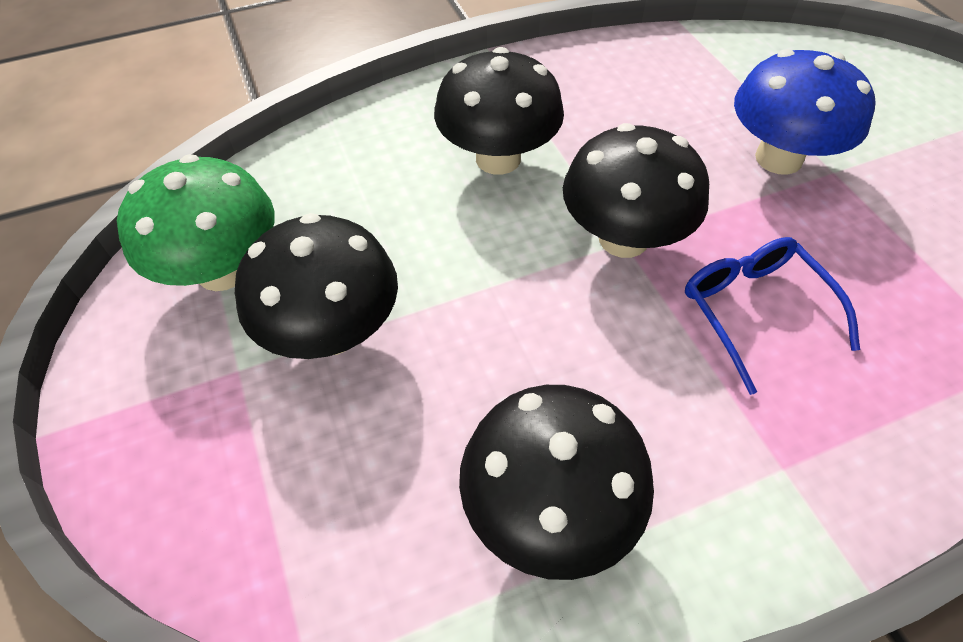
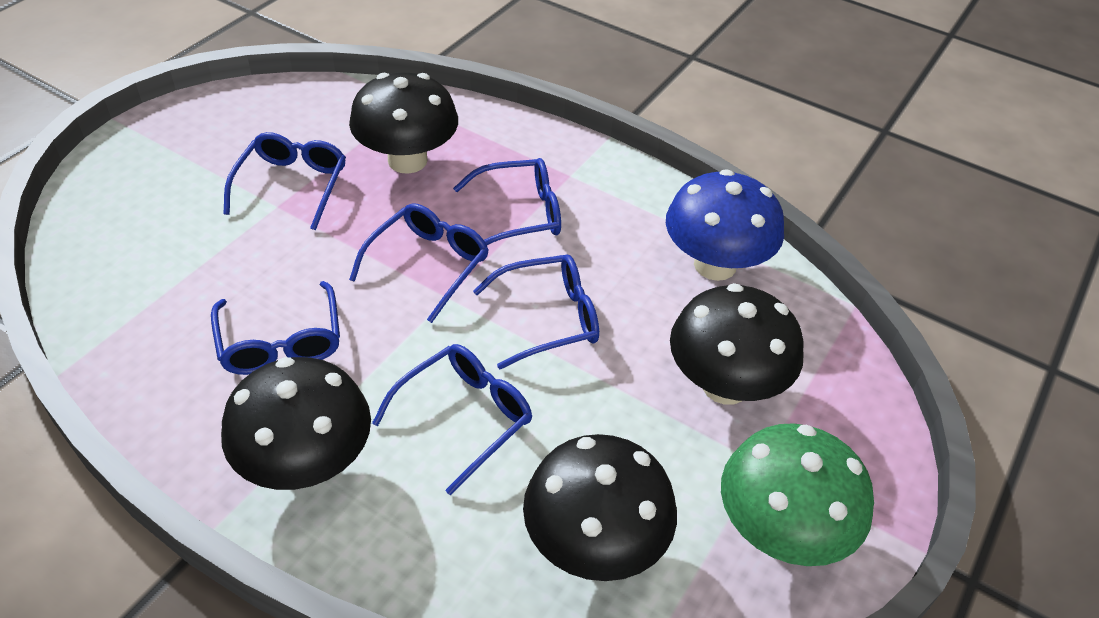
blue glasses: 1 -> 6

